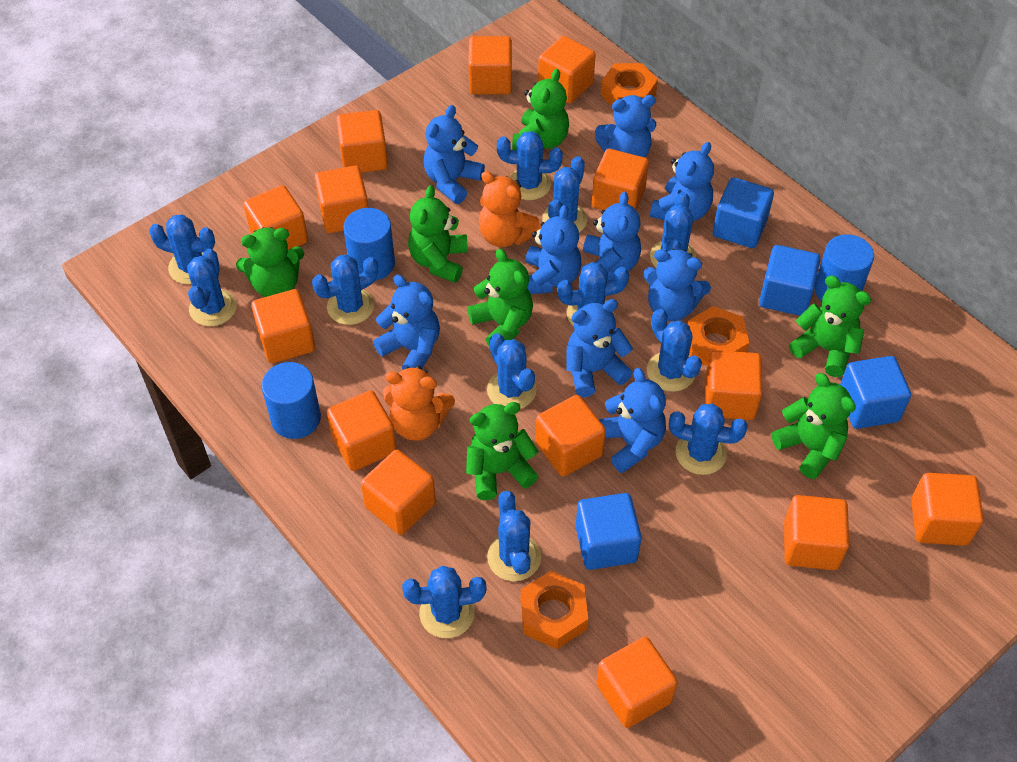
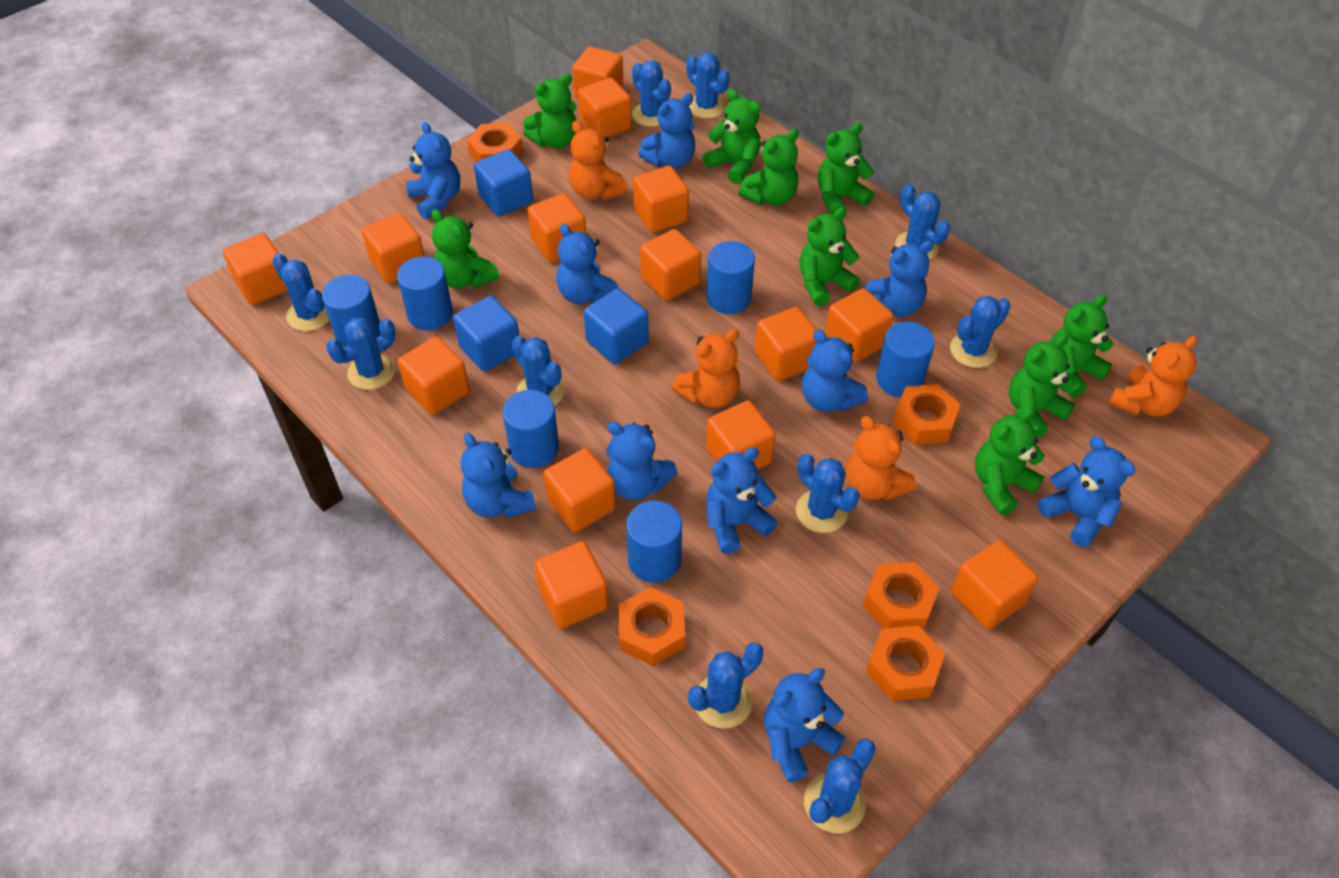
blue cactus: 12 -> 10
blue cube: 4 -> 3
blue cylinder: 3 -> 6
blue teddy bear: 9 -> 10
green teddy bear: 7 -> 9
orange nut: 3 -> 5
orange teddy bear: 2 -> 4

